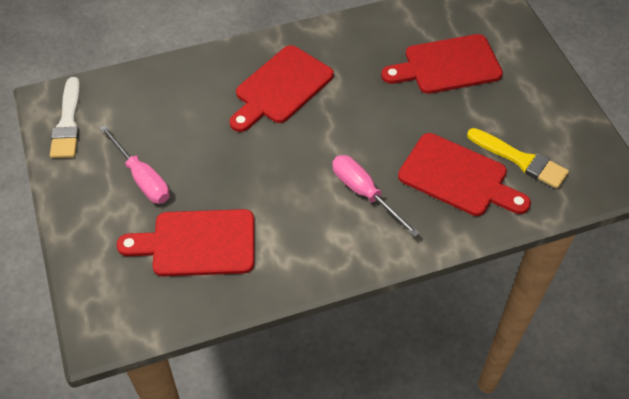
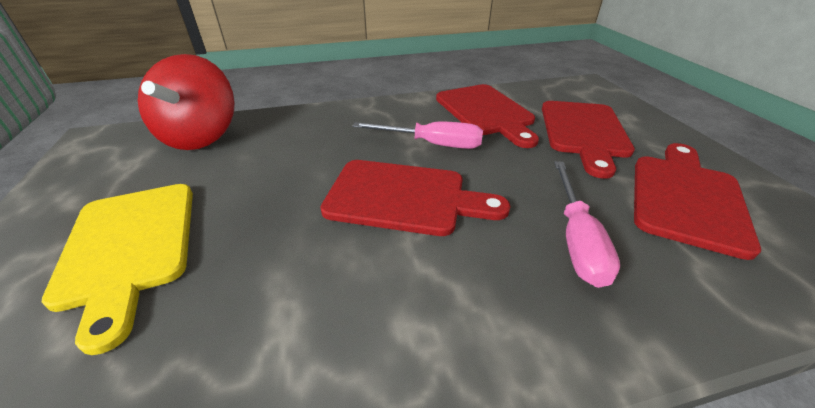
red spinning top: 0 -> 1
white brush: 1 -> 0
yellow brush: 1 -> 0
yellow cutting board: 0 -> 1

